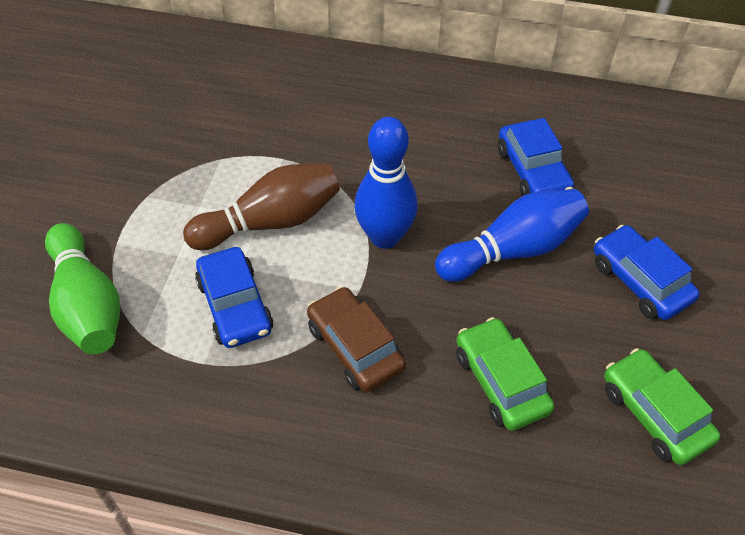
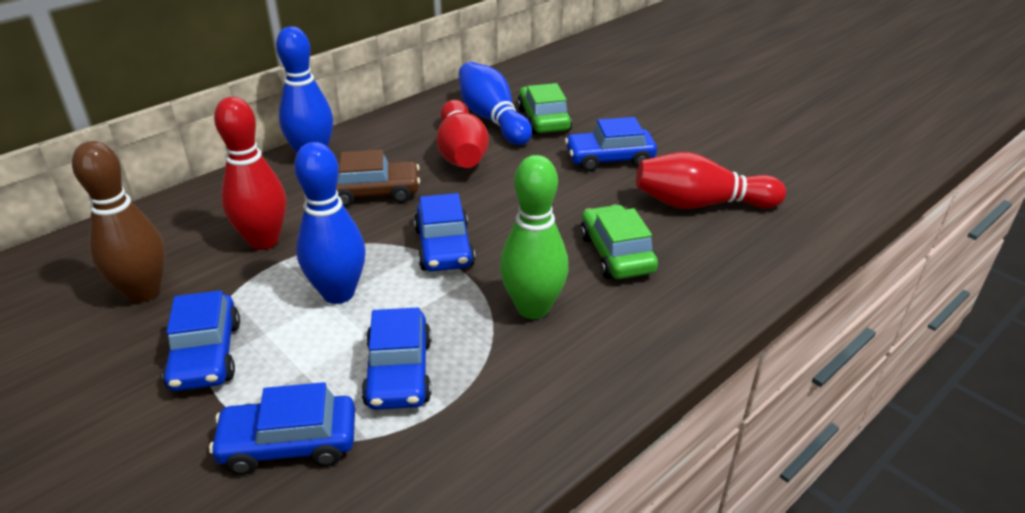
blue bowling pin: 2 -> 3
blue car: 3 -> 5
red bowling pin: 0 -> 3

